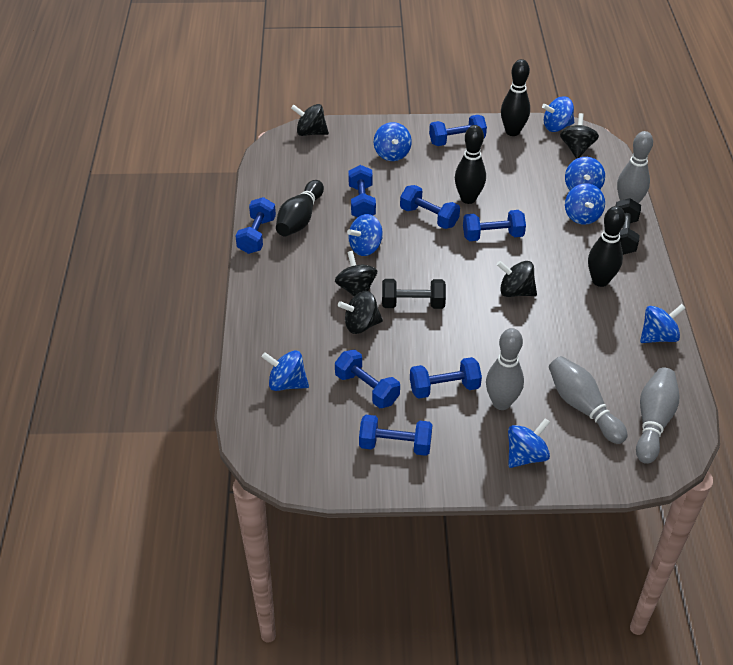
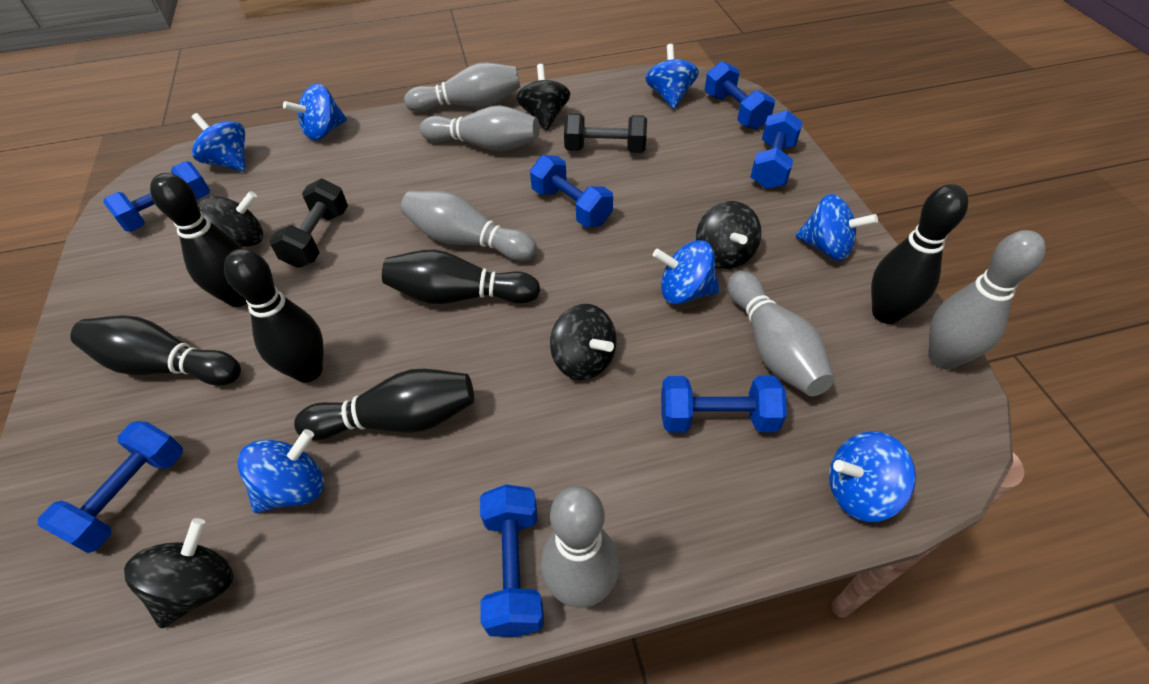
black bowling pin: 4 -> 6
blue dumbbell: 8 -> 7
blue spinning top: 8 -> 7
grey bowling pin: 4 -> 6

